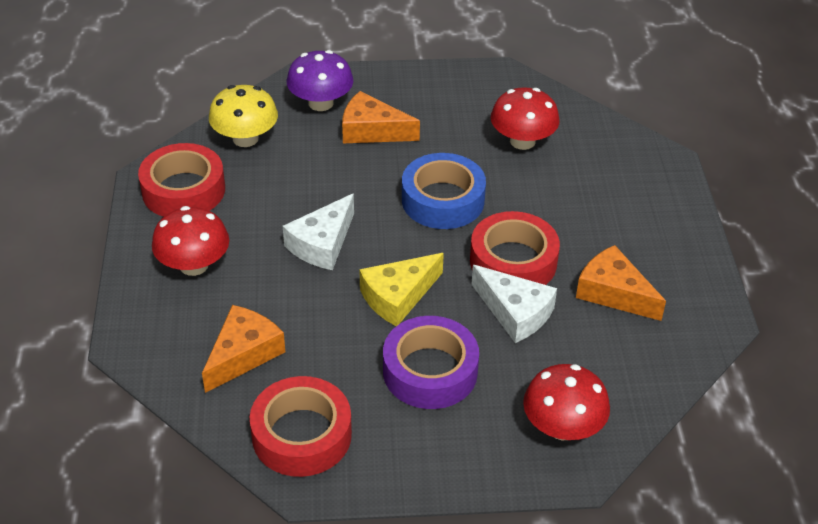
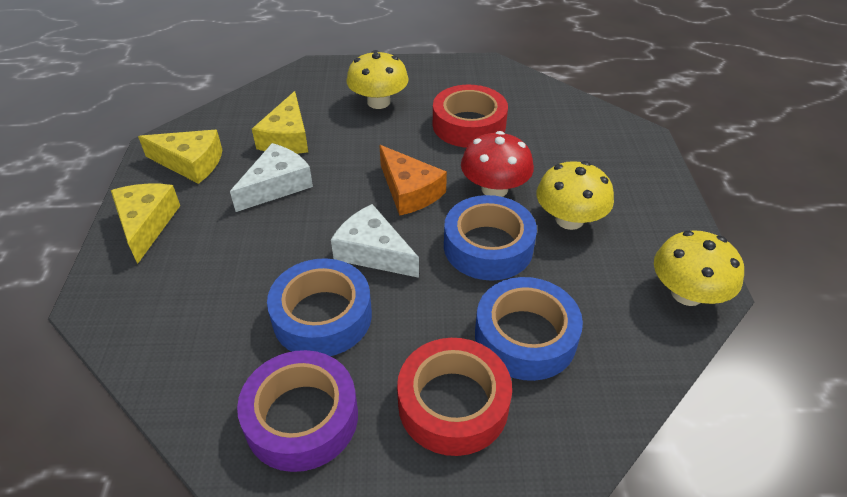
blue tape: 1 -> 3
orange cheese: 3 -> 1
purple mushroom: 1 -> 0
red mushroom: 3 -> 1
red tape: 3 -> 2
yellow cheese: 1 -> 3
yellow mushroom: 1 -> 3

